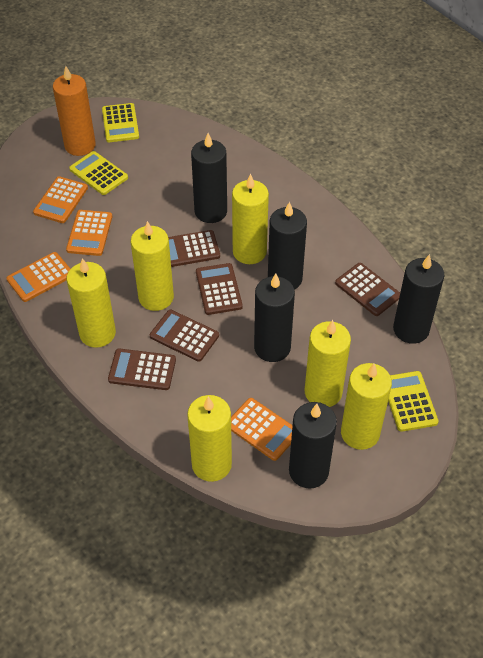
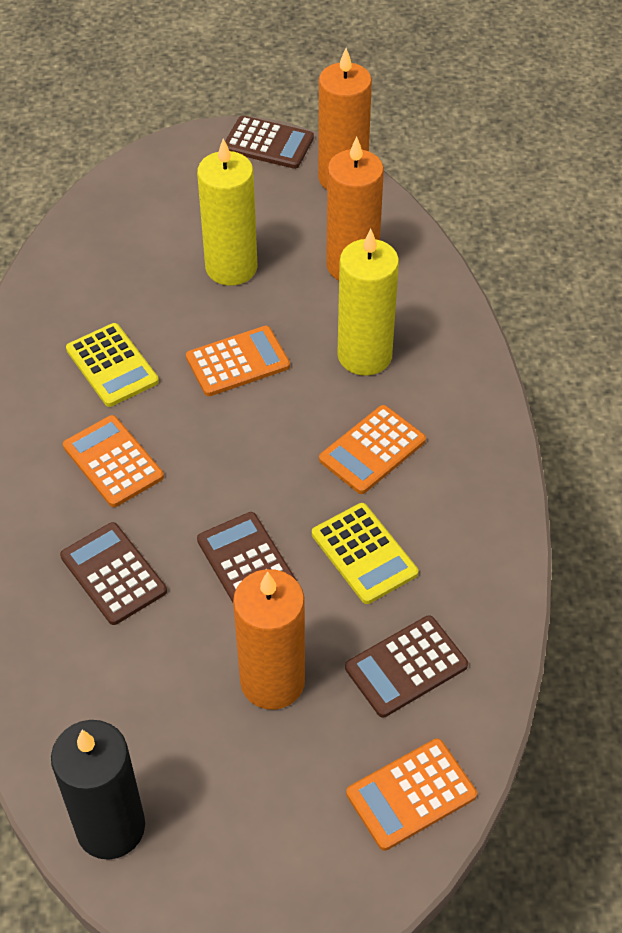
black candle: 5 -> 1
brown calculator: 5 -> 4
orange candle: 1 -> 3
yellow calculator: 3 -> 2
yellow candle: 6 -> 2

